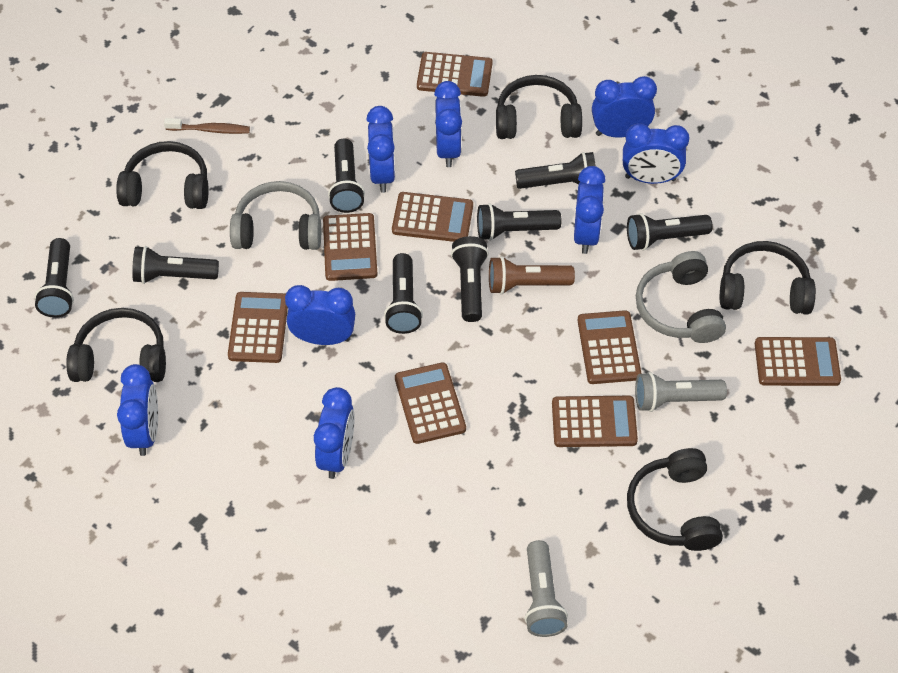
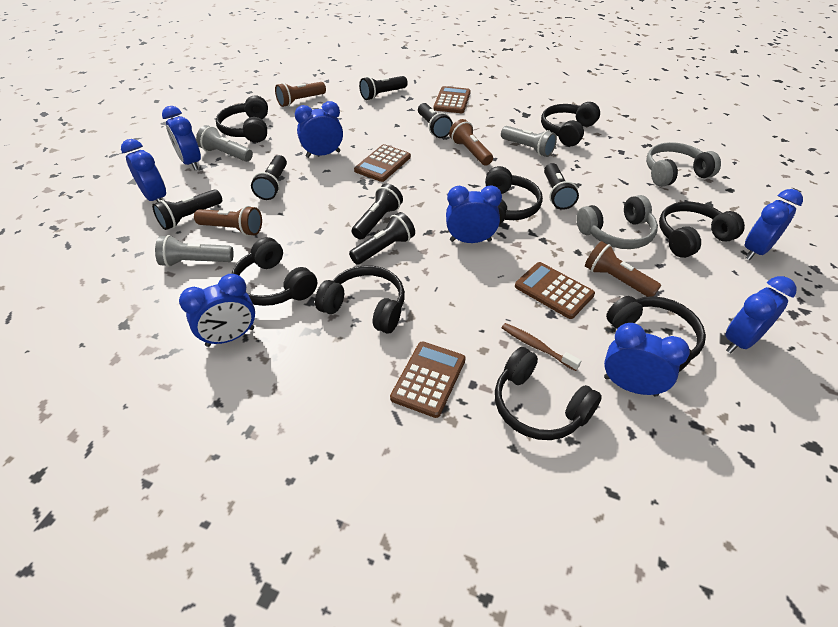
black flashlight: 8 -> 7
black headphones: 5 -> 8
brown calculator: 8 -> 4
brown flashlight: 1 -> 4
grey flashlight: 2 -> 3

